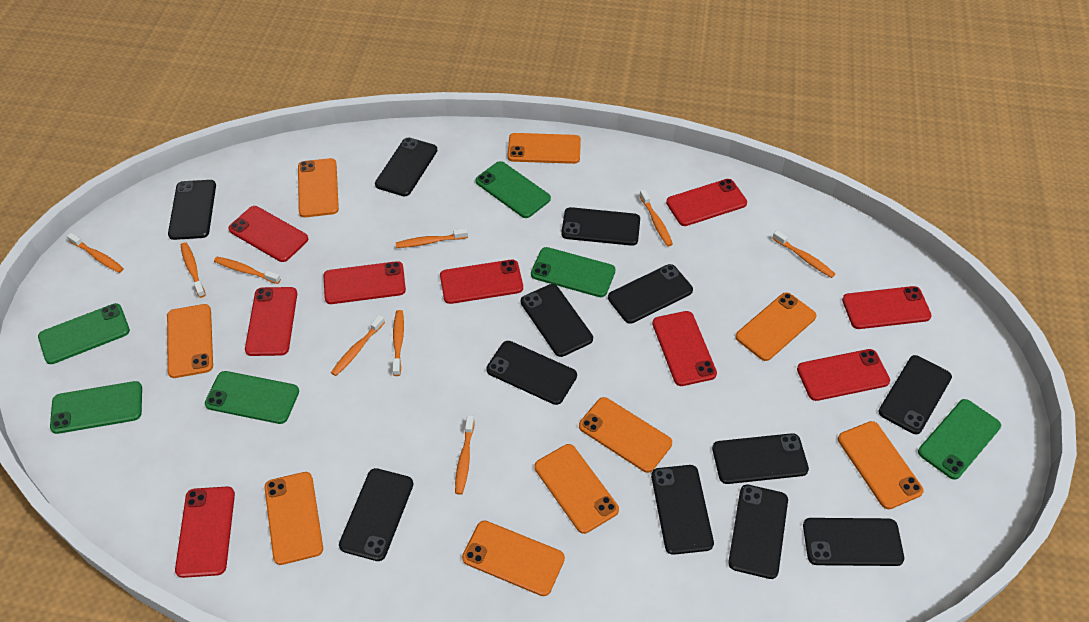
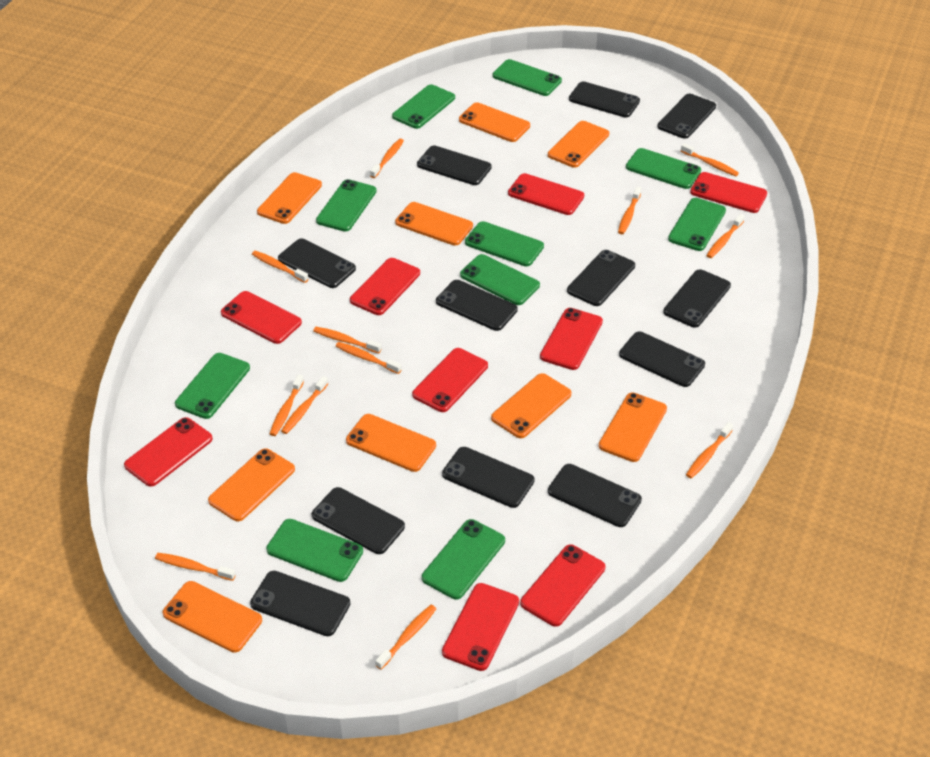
green phone: 6 -> 10
orange toothbrush: 9 -> 12

